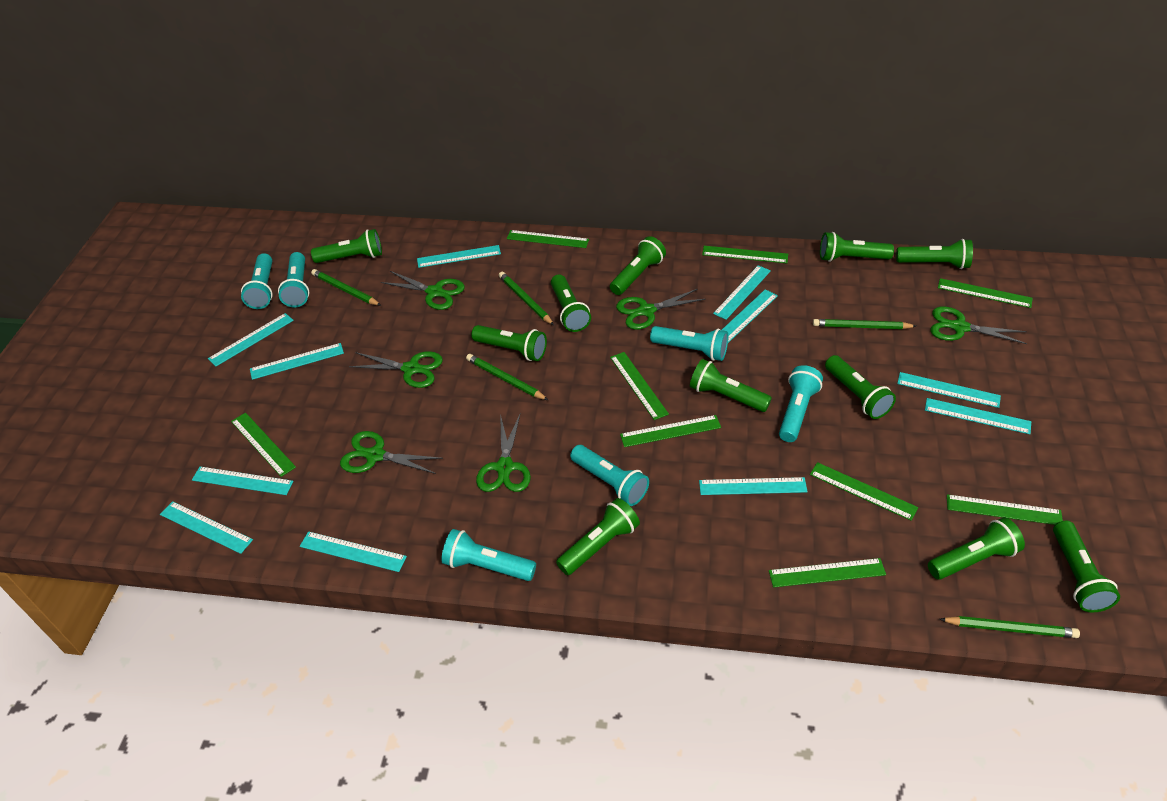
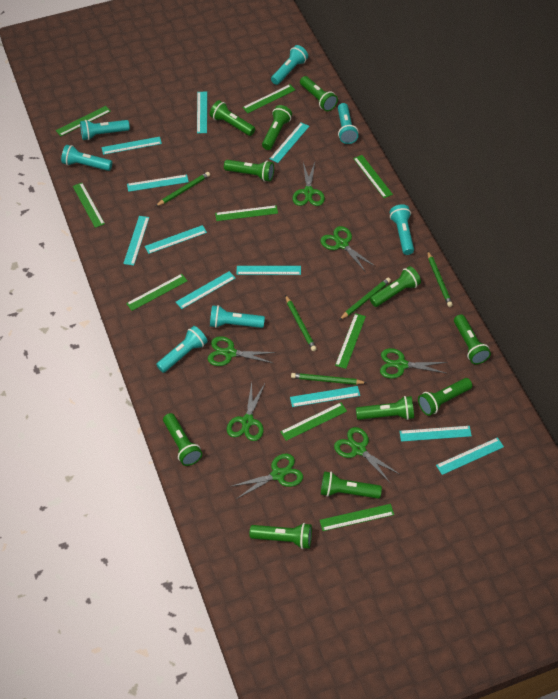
green scissors: 6 -> 7
turquoise flashlight: 6 -> 7

